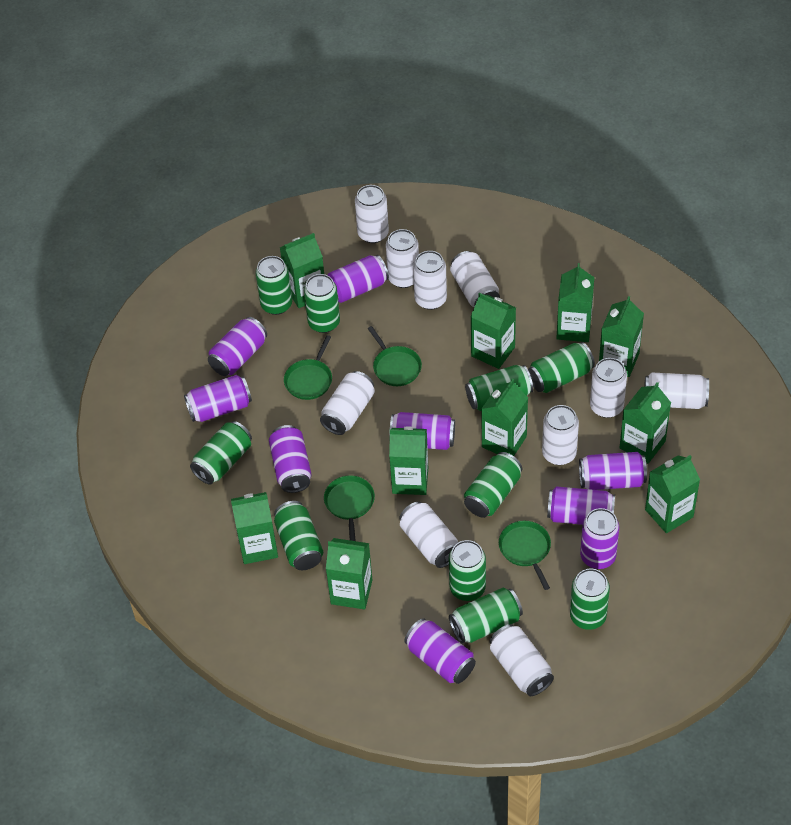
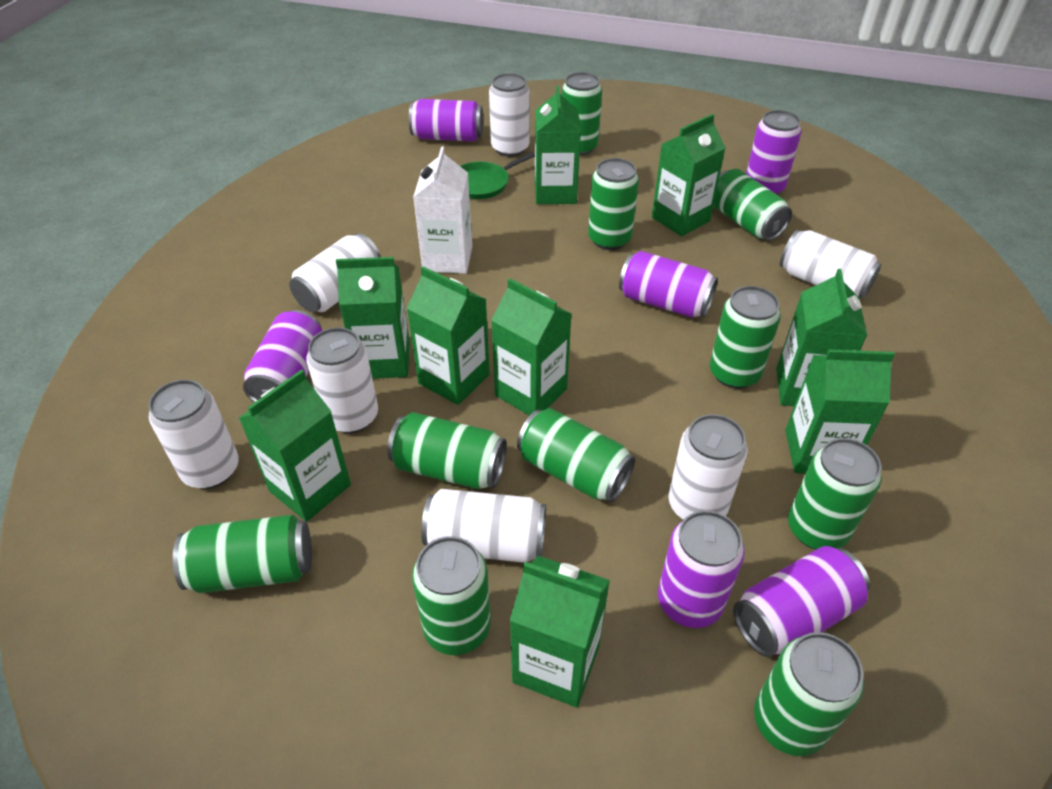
green carton: 10 -> 9
green pan: 4 -> 1
purple can: 9 -> 6
white can: 10 -> 7
white carton: 0 -> 1

